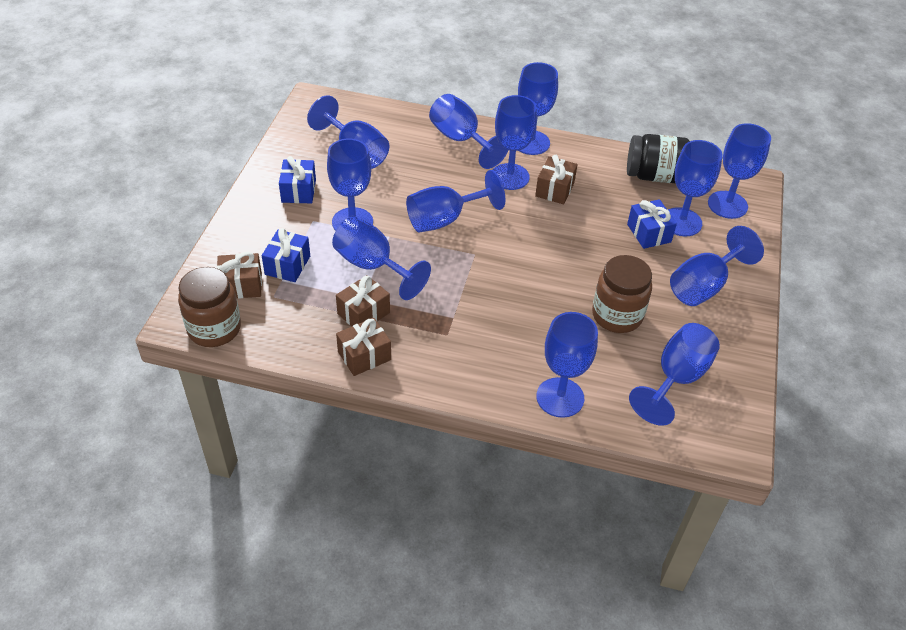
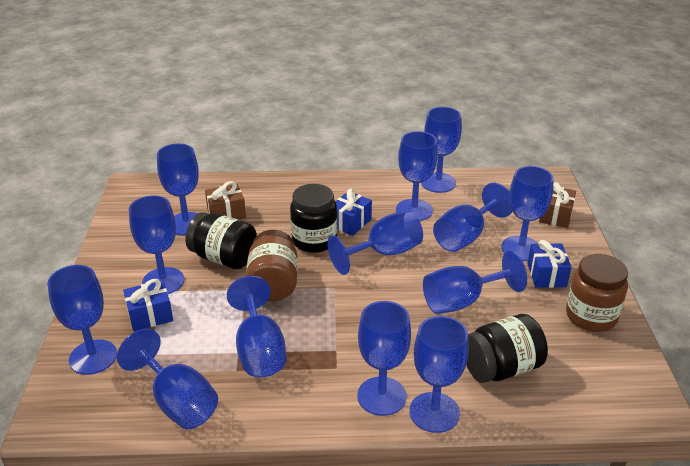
black jar: 1 -> 3
blue goblet: 12 -> 13
brown gift: 4 -> 2

